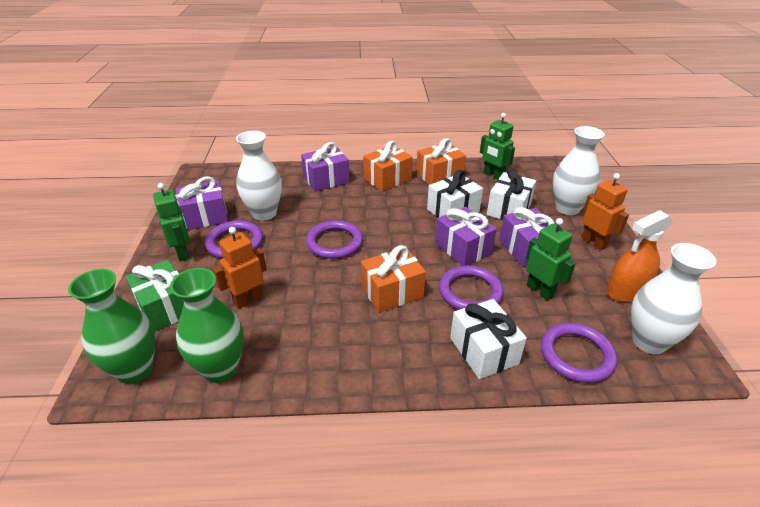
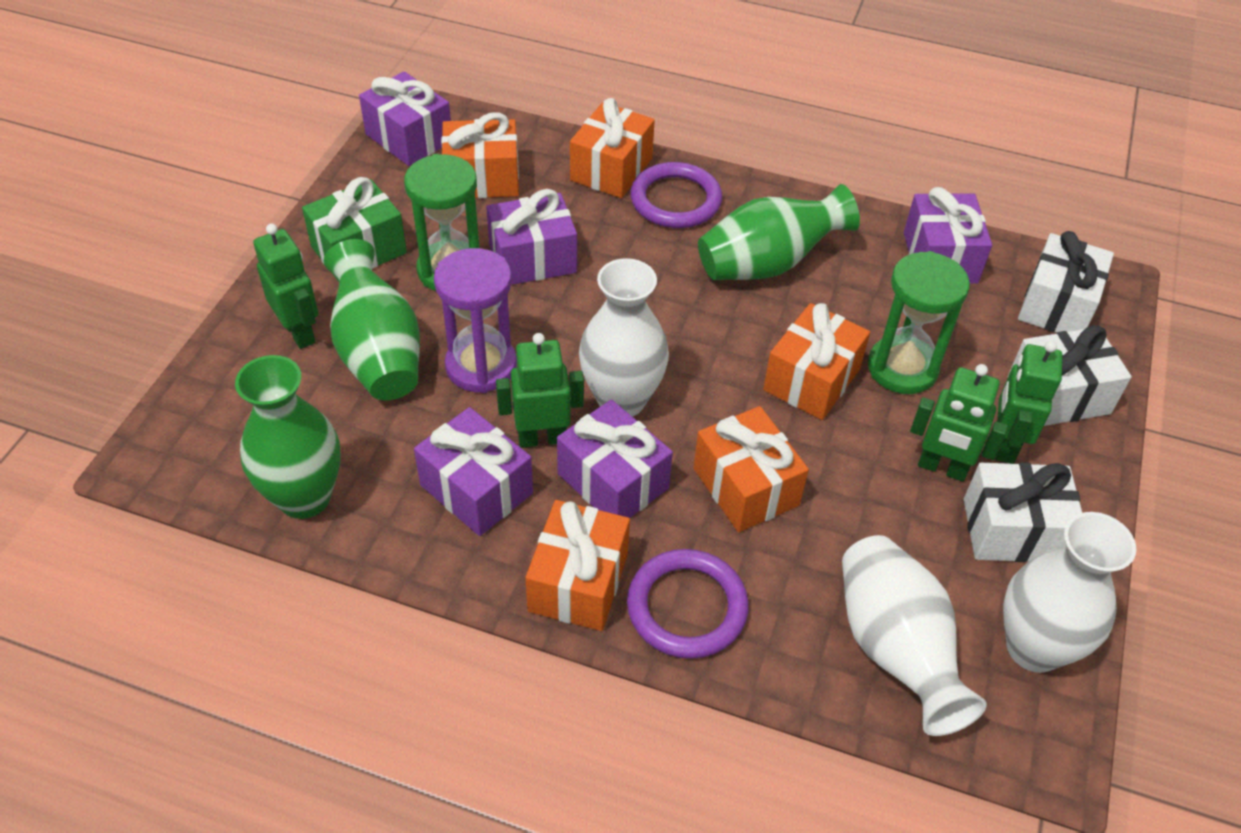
green hourglass: 0 -> 2
green robot: 3 -> 4
green vase: 2 -> 3
orange gift: 3 -> 5
orange robot: 2 -> 0
orange spray bottle: 1 -> 0
purple gift: 4 -> 5
purple hourglass: 0 -> 1
purple ring: 4 -> 2

